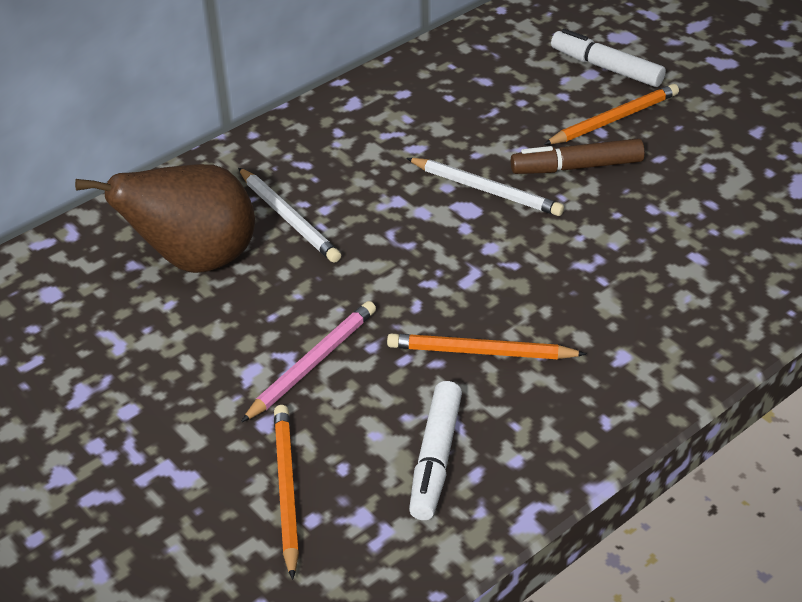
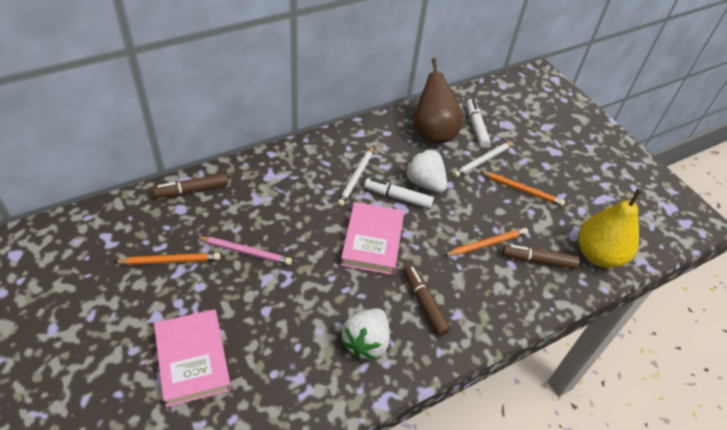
brown marker: 1 -> 3
pink book: 0 -> 2
white strawberry: 0 -> 2
yellow pear: 0 -> 1

